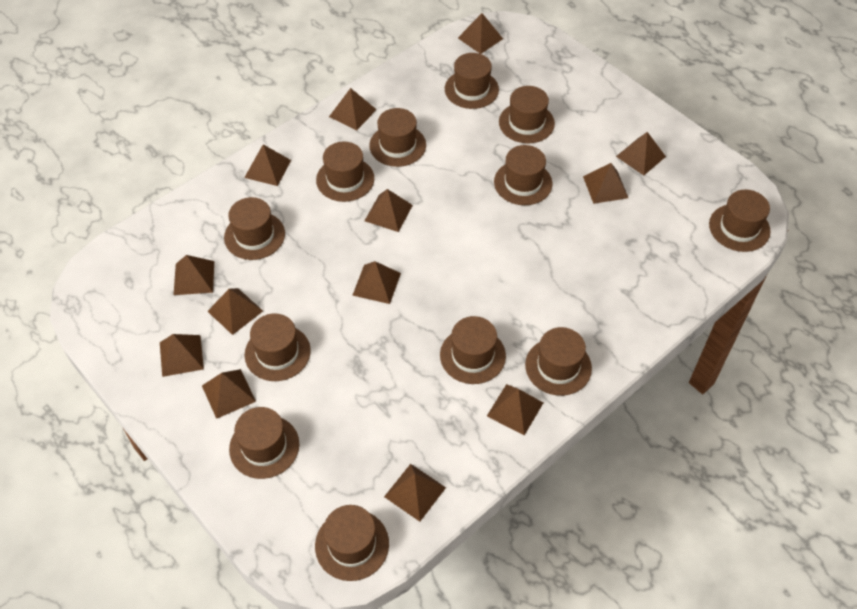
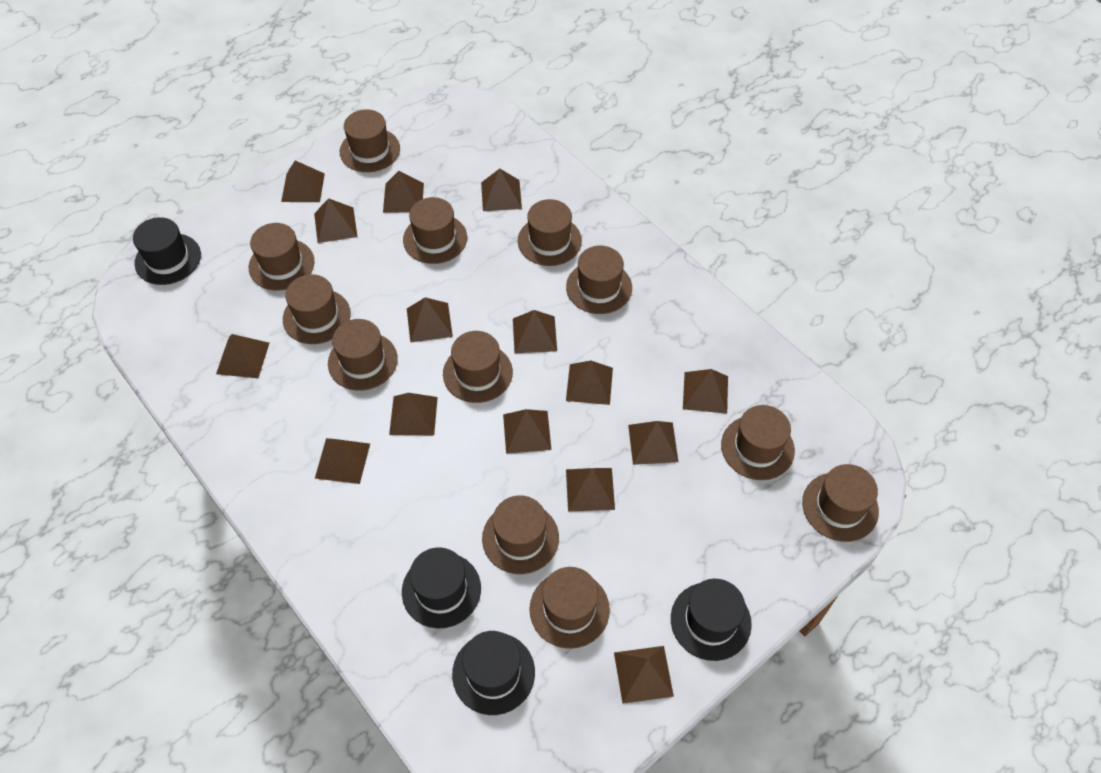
black hat: 0 -> 4
brown pyramid: 13 -> 15

